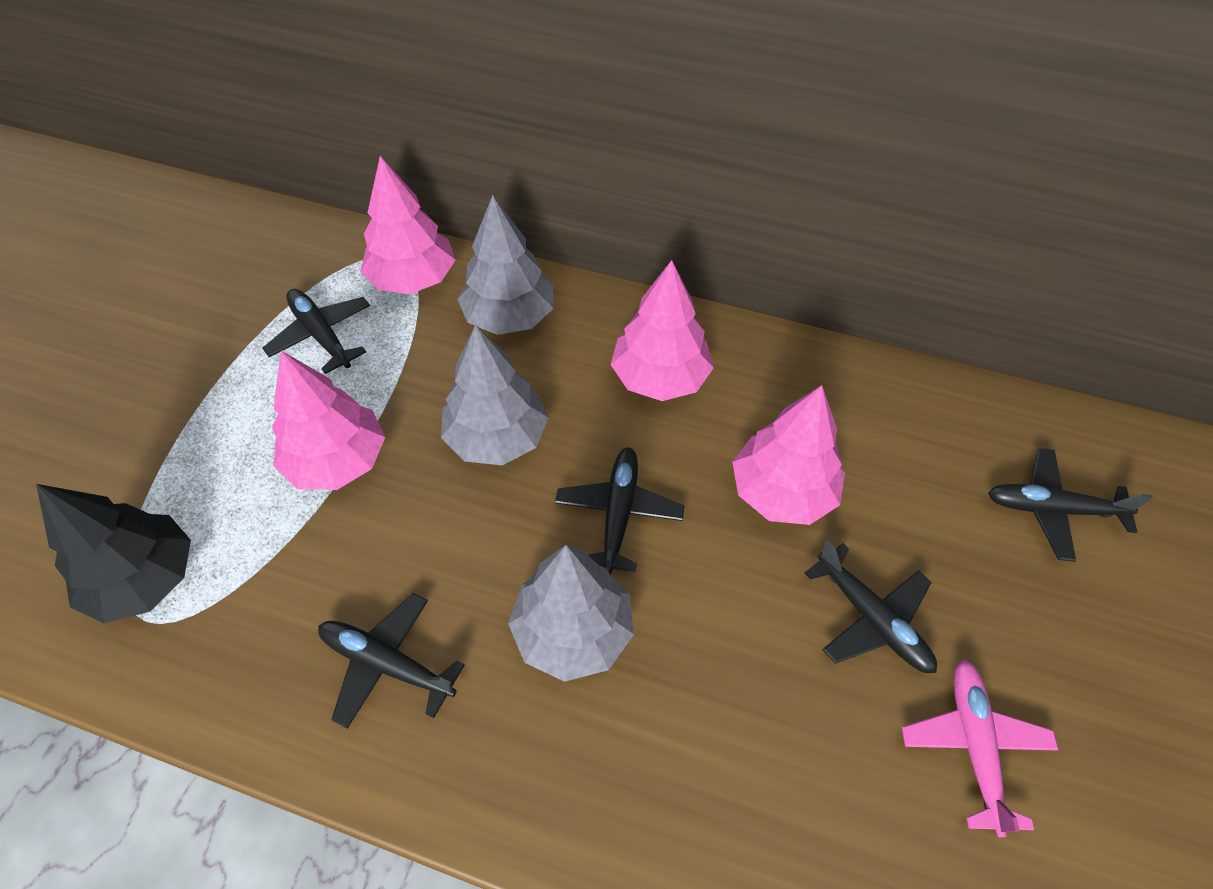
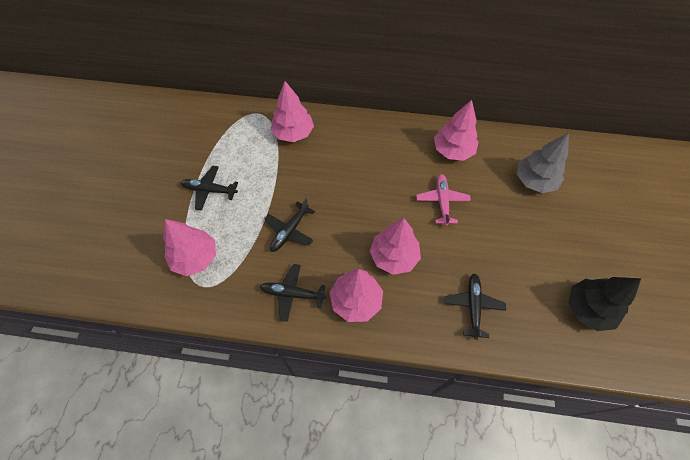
black plane: 5 -> 4
grey tree: 3 -> 1
pink tree: 4 -> 5

